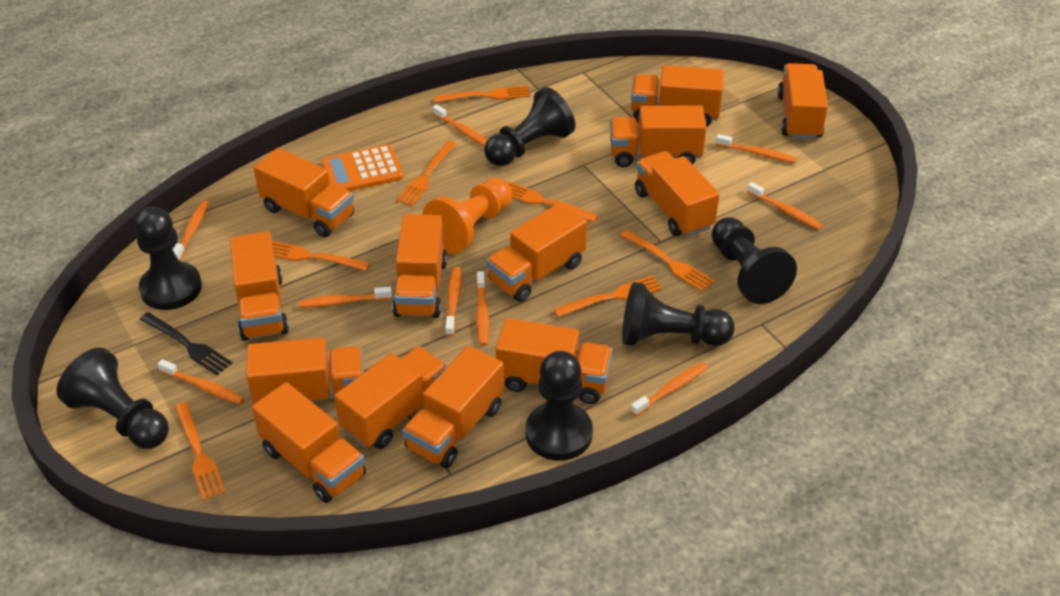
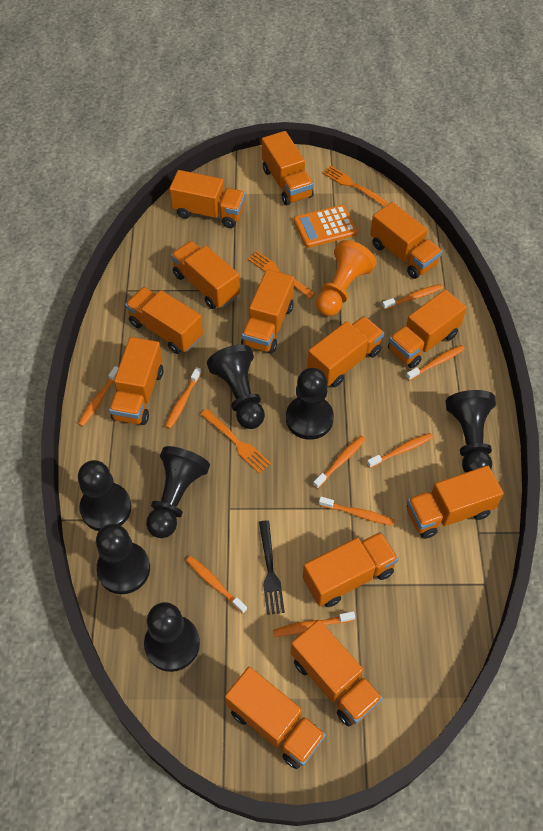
black pawn: 6 -> 7
orange fork: 7 -> 3

